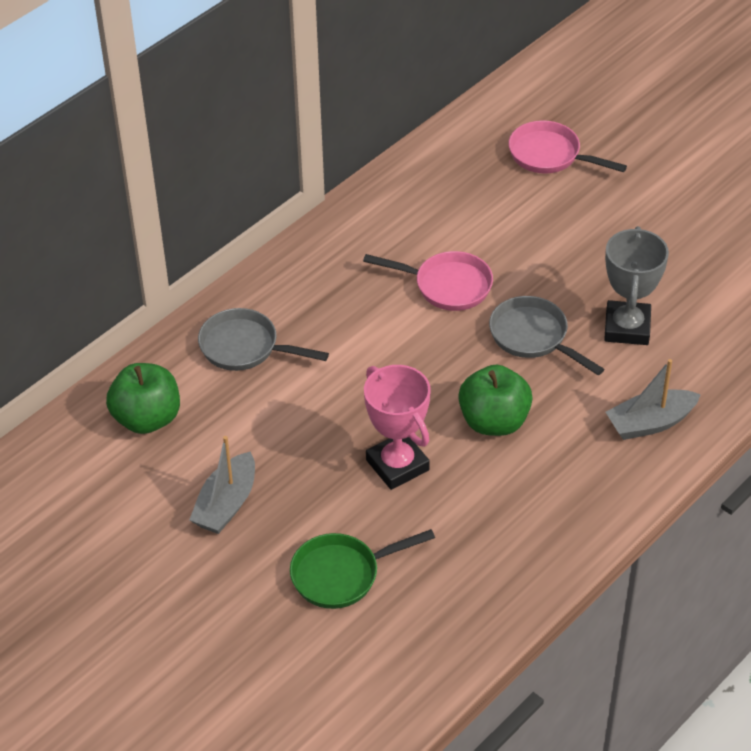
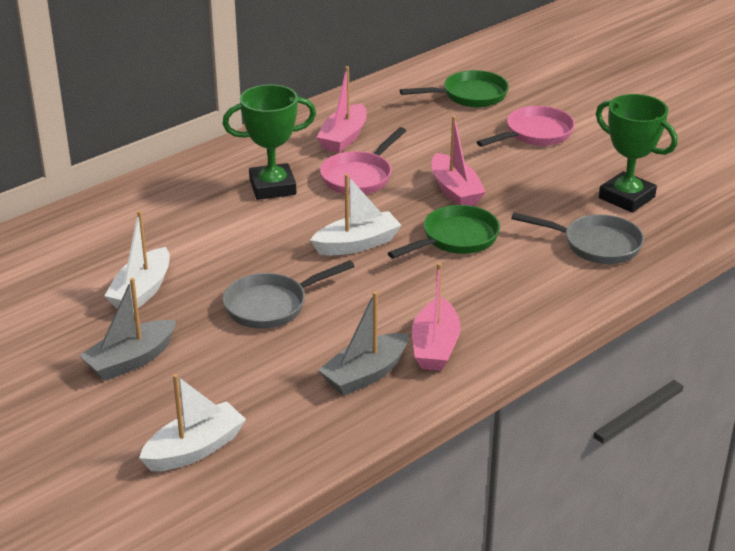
green apple: 2 -> 0
green pan: 1 -> 2
green trophy: 0 -> 2
grey trophy: 1 -> 0
pink boat: 0 -> 3
pink trophy: 1 -> 0
white boat: 0 -> 3

